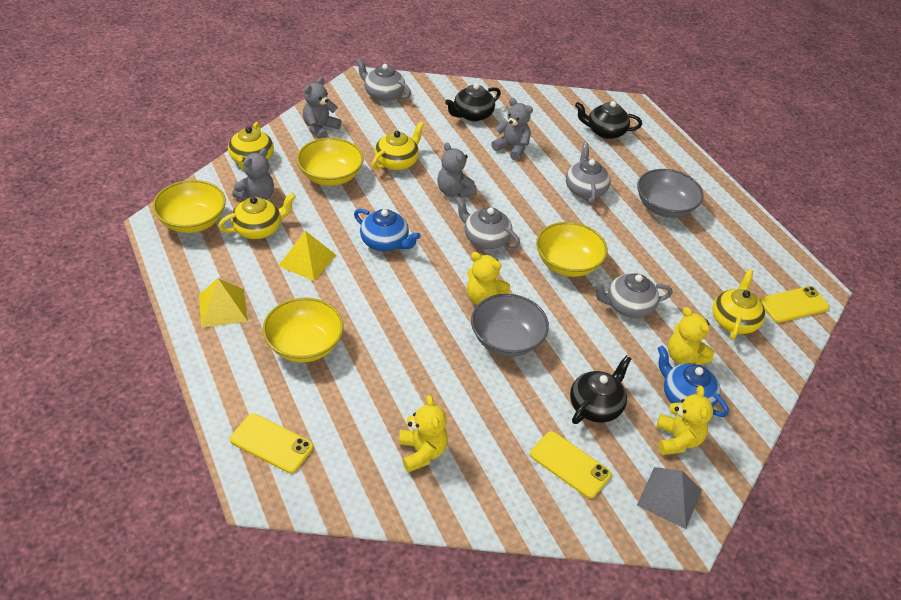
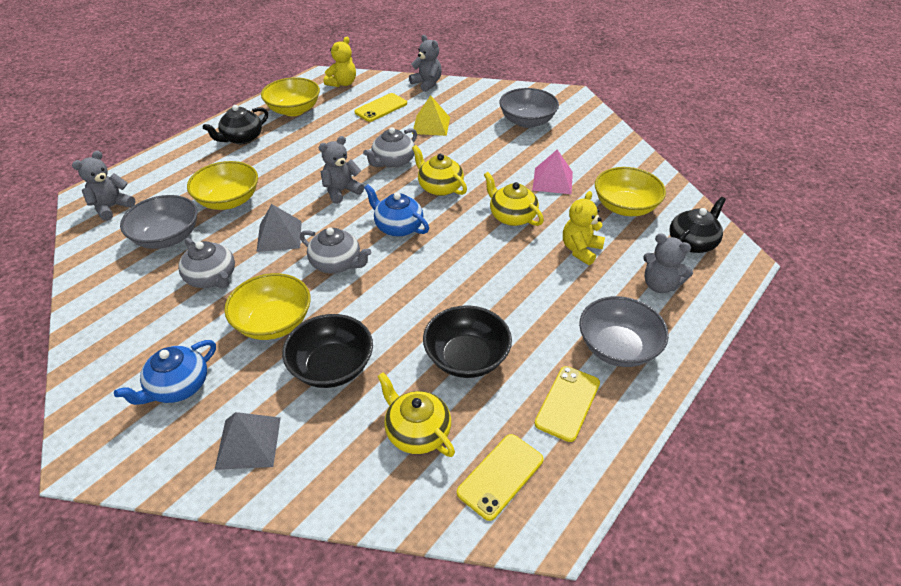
black bowl: 0 -> 2
black teapot: 3 -> 2
grey bowl: 2 -> 3
grey pyramid: 1 -> 2
grey teapot: 4 -> 3
pink pyramid: 0 -> 1
yellow pyramid: 2 -> 1
yellow teapot: 4 -> 3
yellow teddy bear: 4 -> 2

